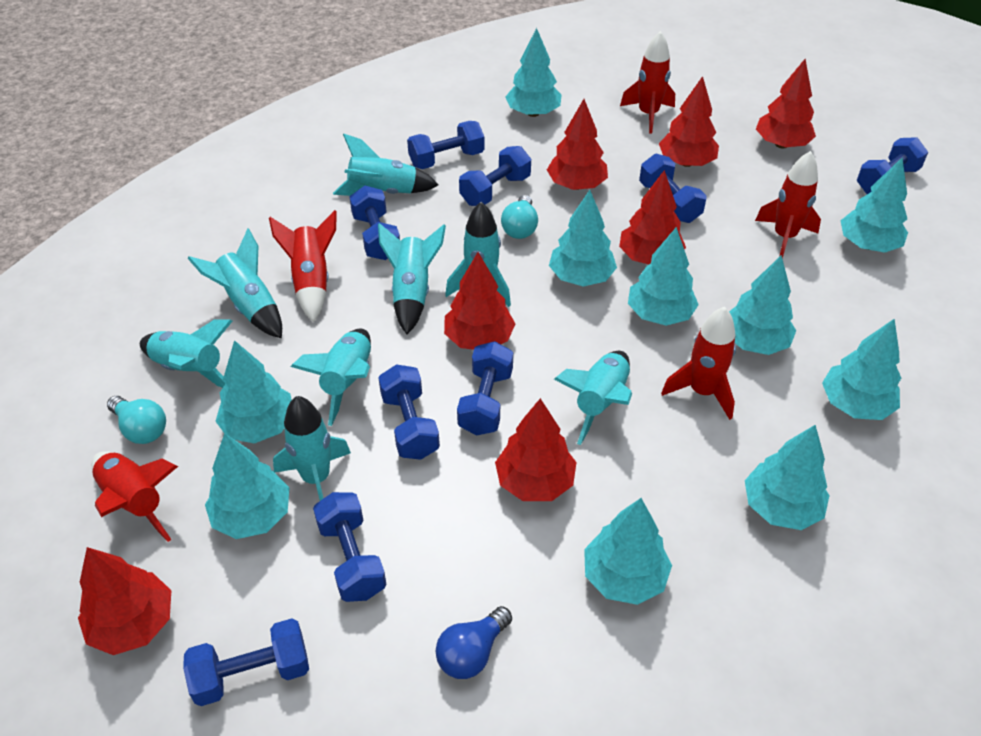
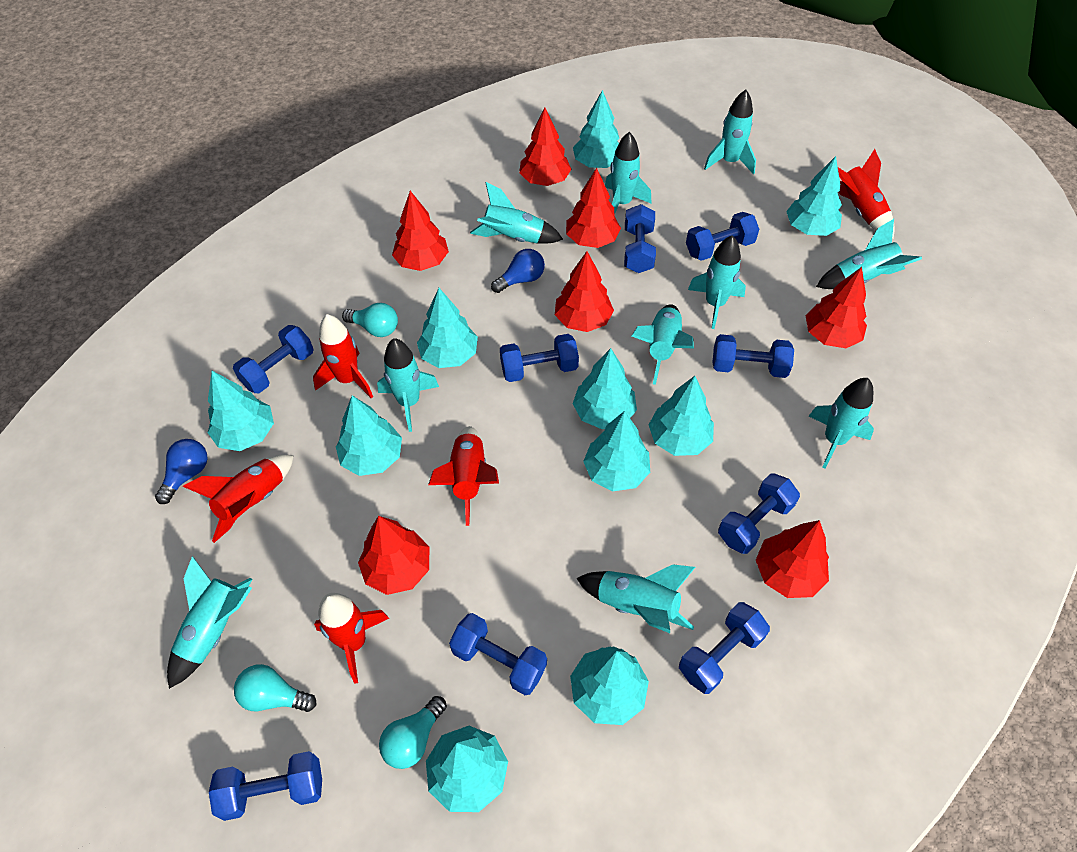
blue light bulb: 1 -> 2
turquoise light bulb: 2 -> 3
turquoise rocket: 8 -> 10

